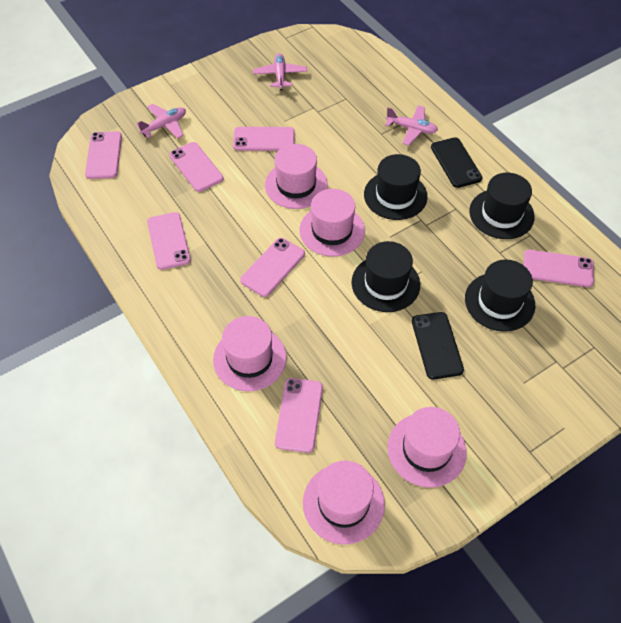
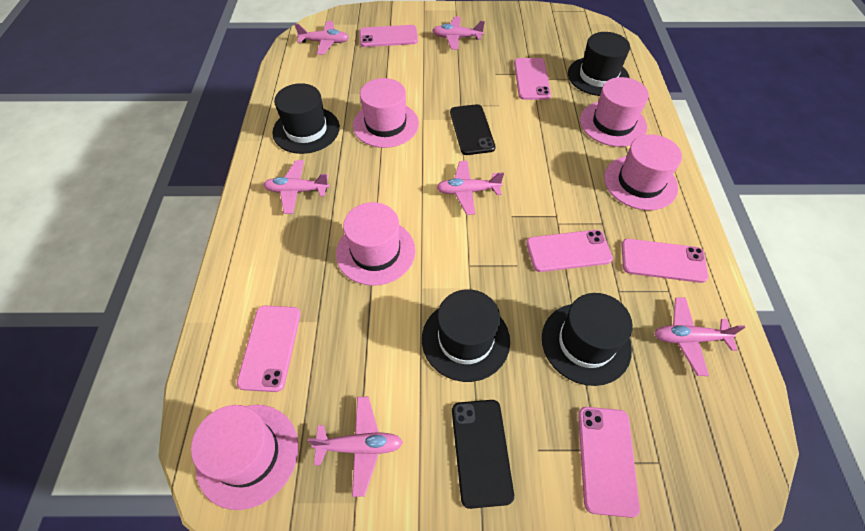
pink phone: 7 -> 6
pink plane: 3 -> 6

